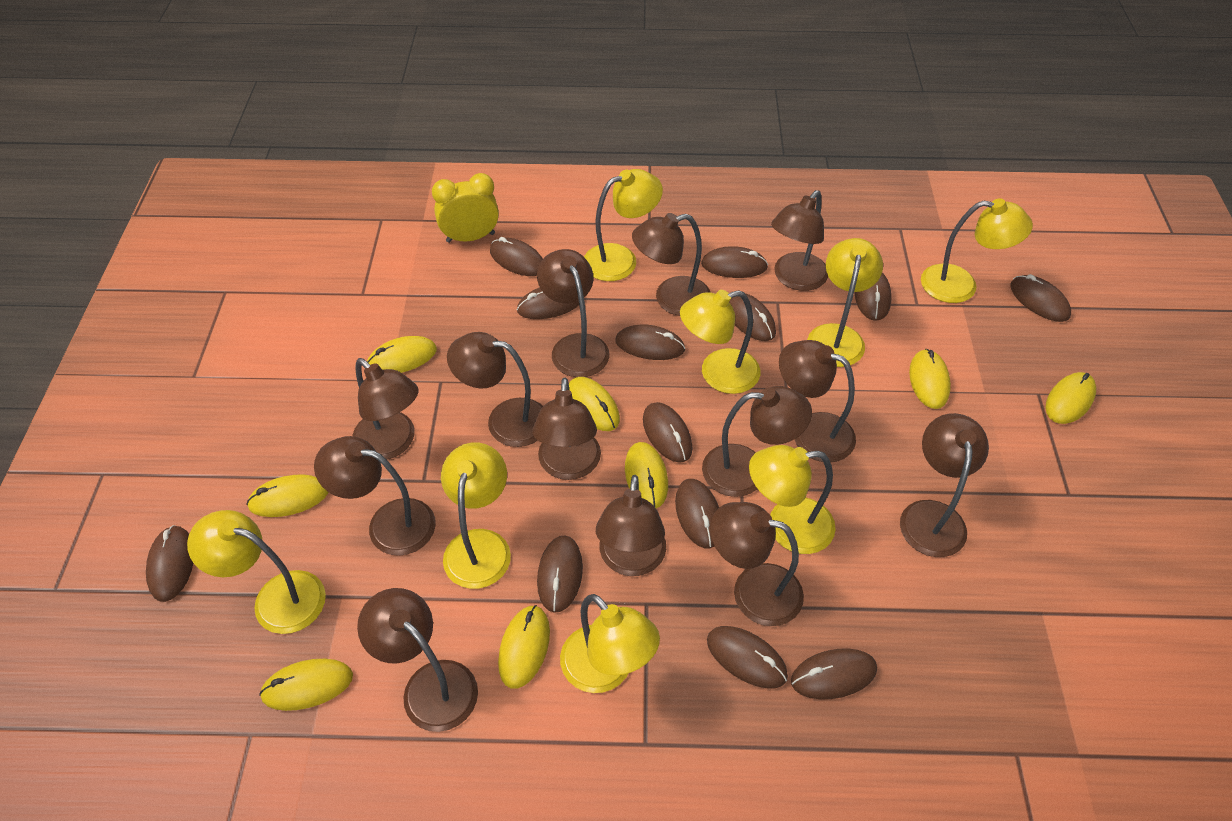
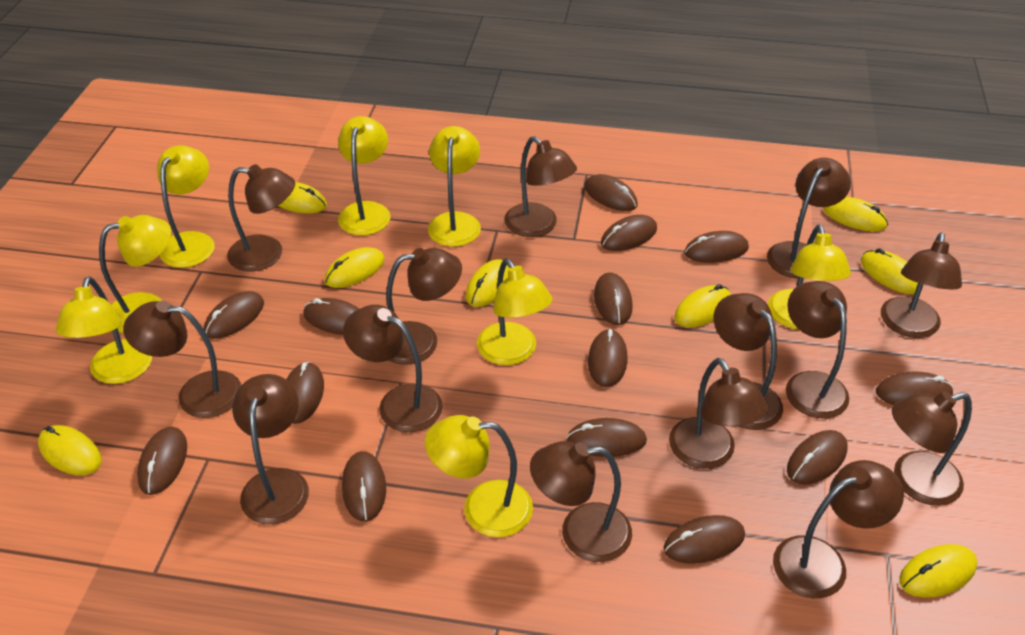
brown lamp: 13 -> 14
brown mouse: 13 -> 14
yellow clock: 1 -> 0

